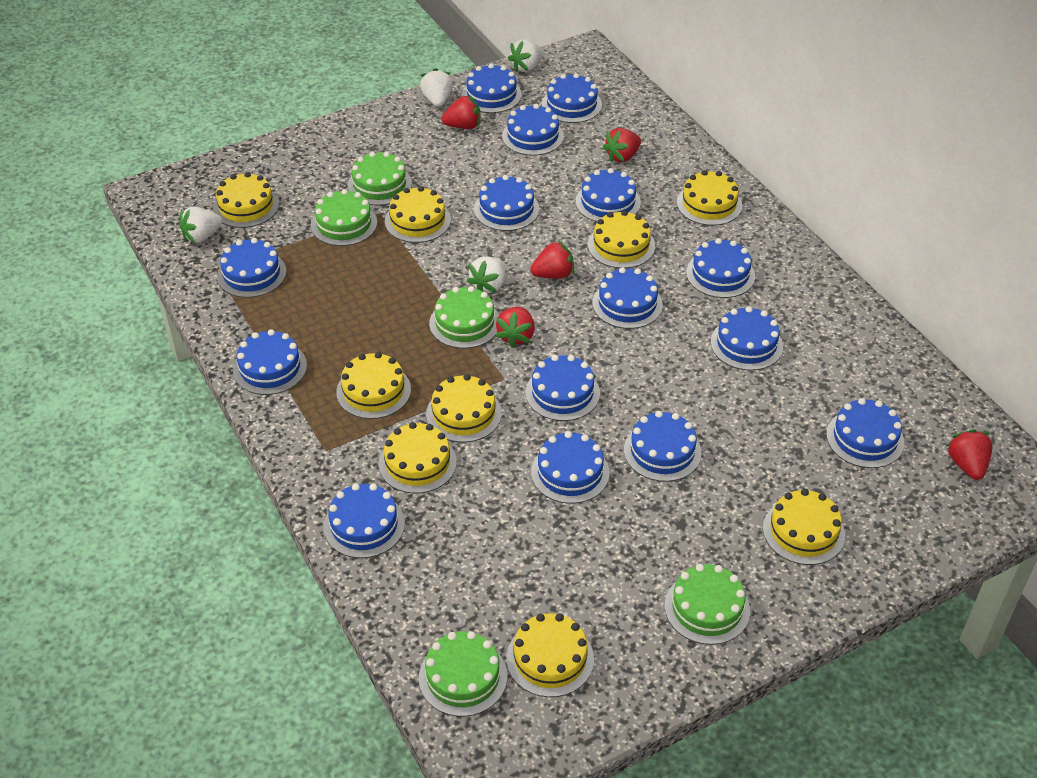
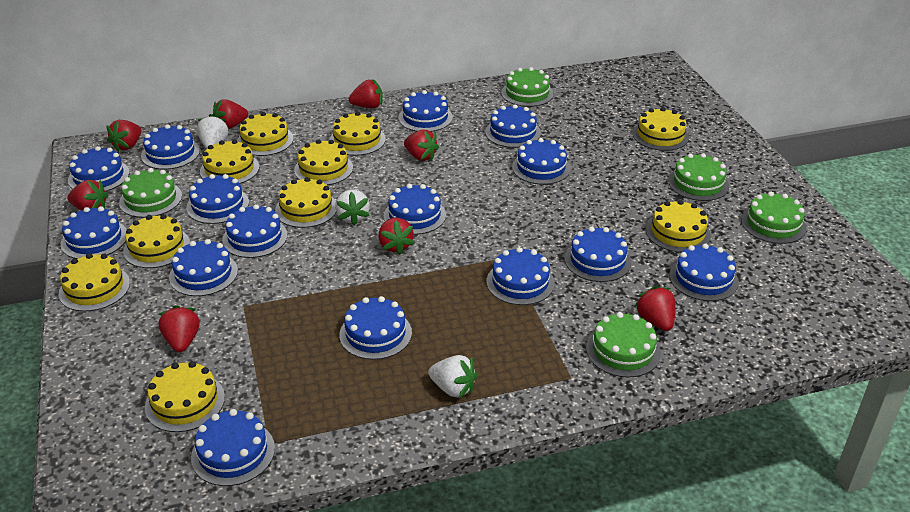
red strawberry: 5 -> 8
white strawberry: 4 -> 3
yellow cake: 9 -> 10

